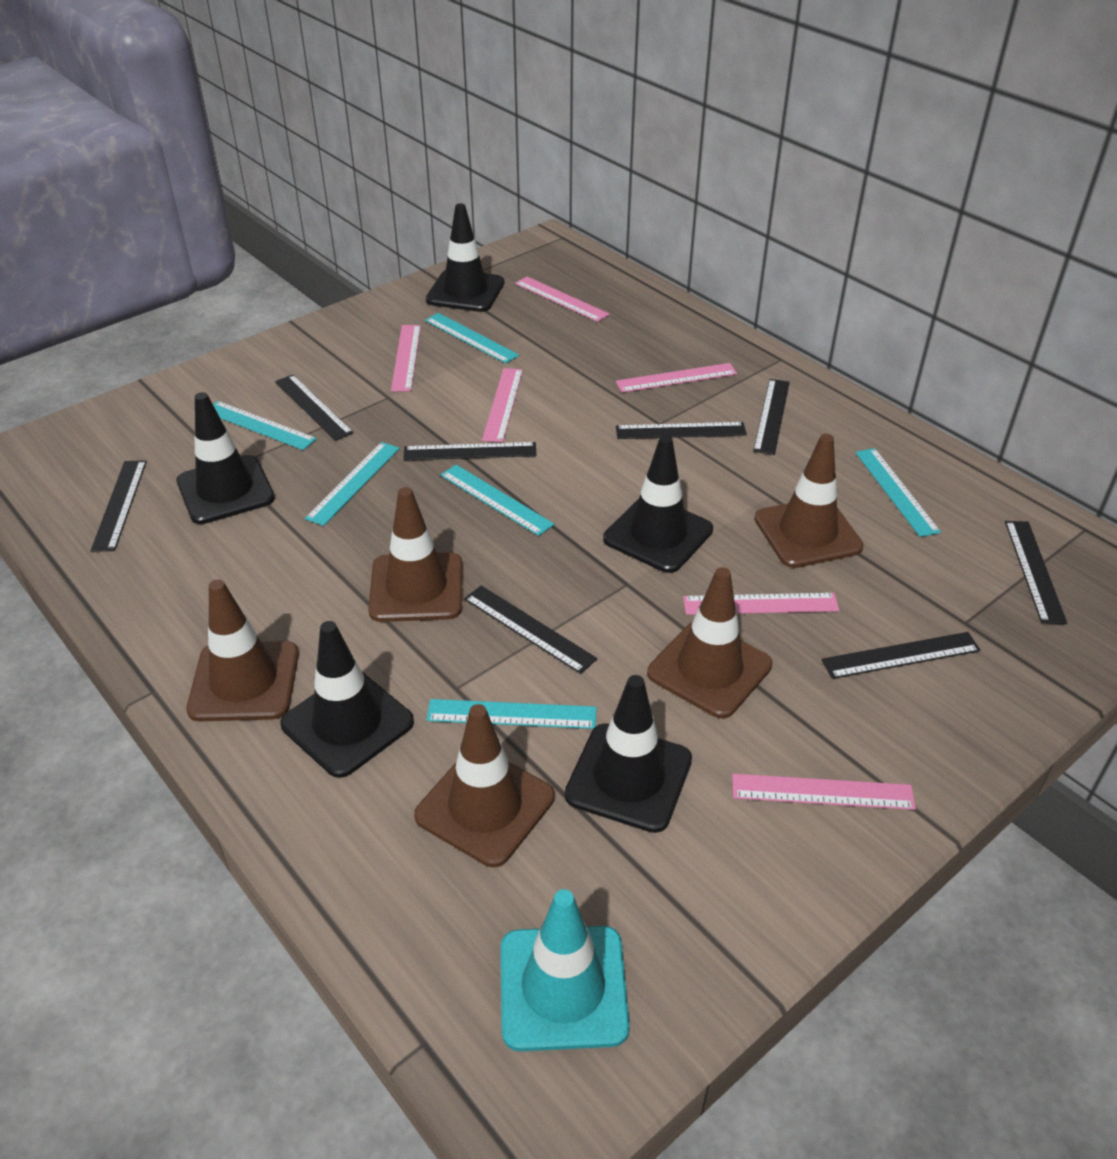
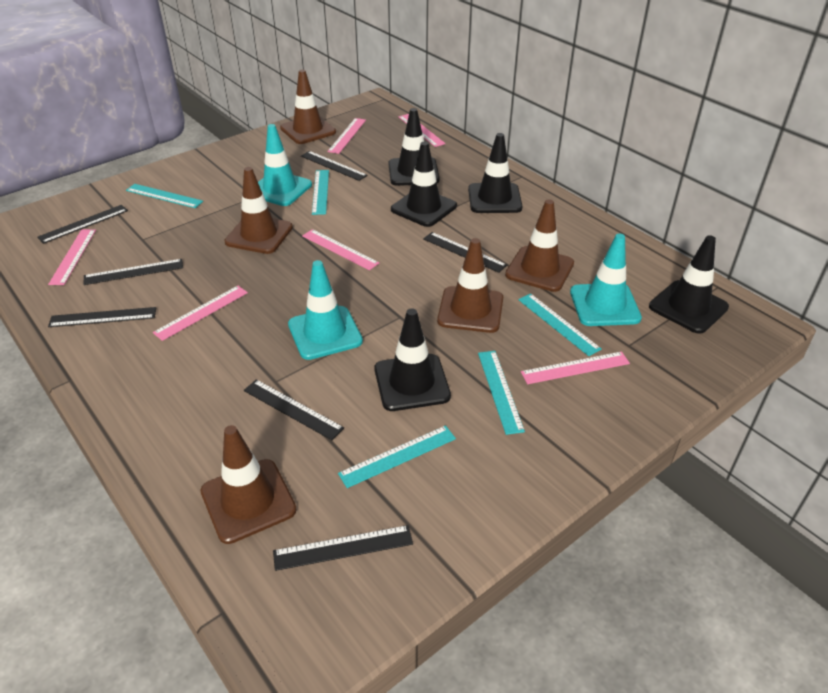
black ruler: 8 -> 7
turquoise ruler: 6 -> 5
turquoise traffic cone: 1 -> 3

